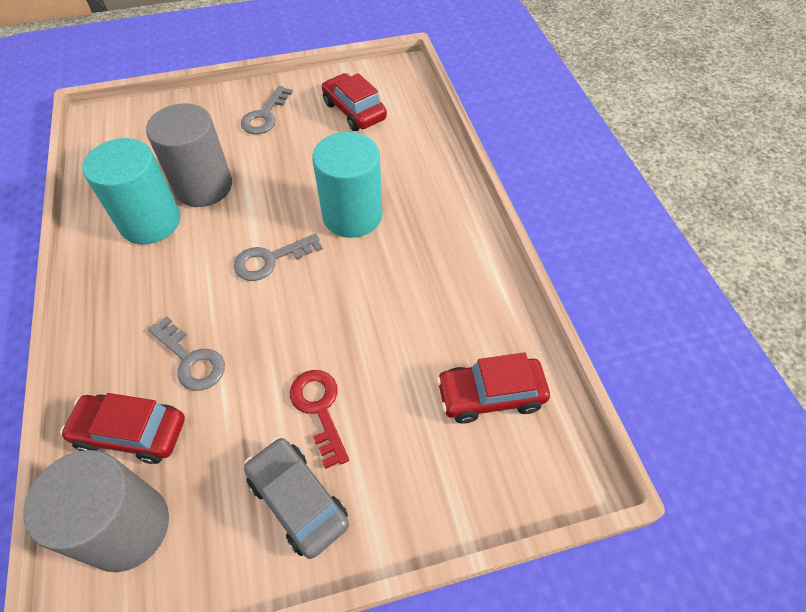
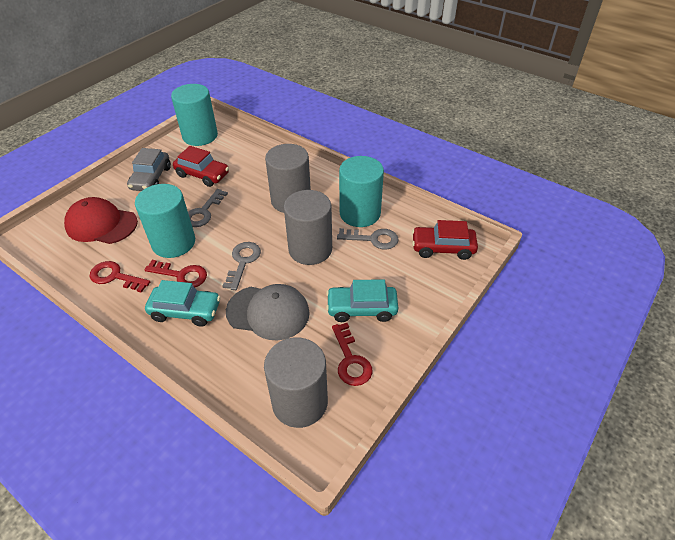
grey cap: 0 -> 1
grey cylinder: 2 -> 3
red cap: 0 -> 1
red car: 3 -> 2
red key: 1 -> 3
turquoise car: 0 -> 2
turquoise cylinder: 2 -> 3

